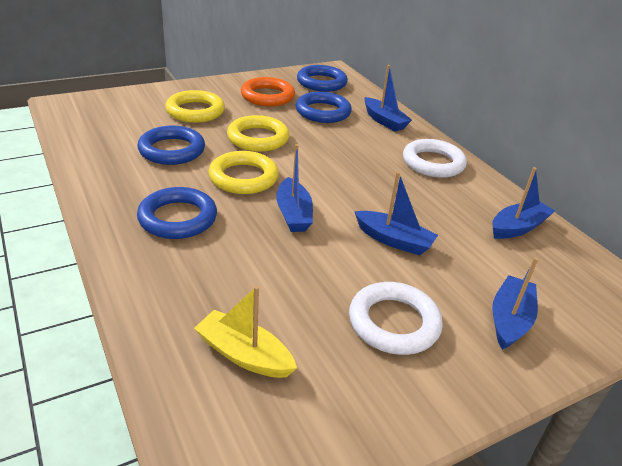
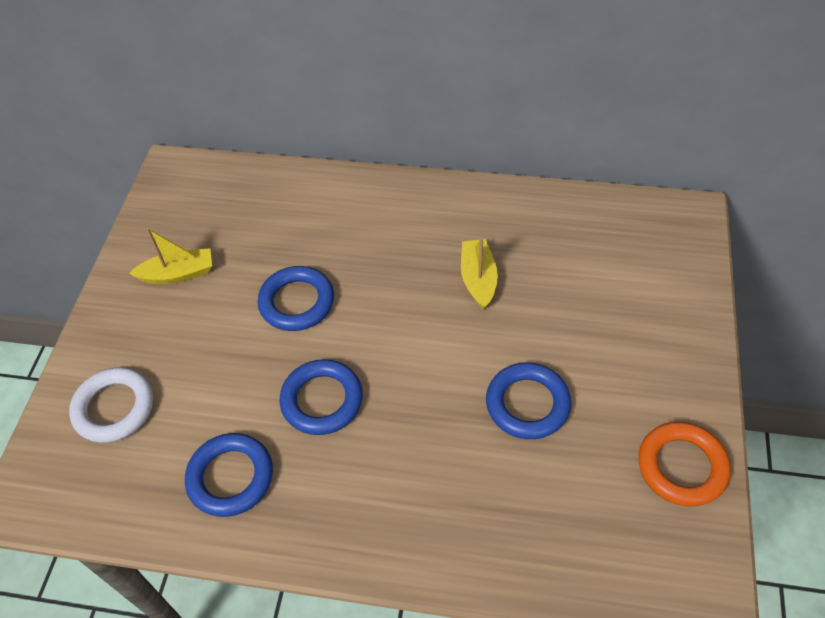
blue boat: 5 -> 0
white ring: 2 -> 1
yellow boat: 1 -> 2
yellow ring: 3 -> 0

